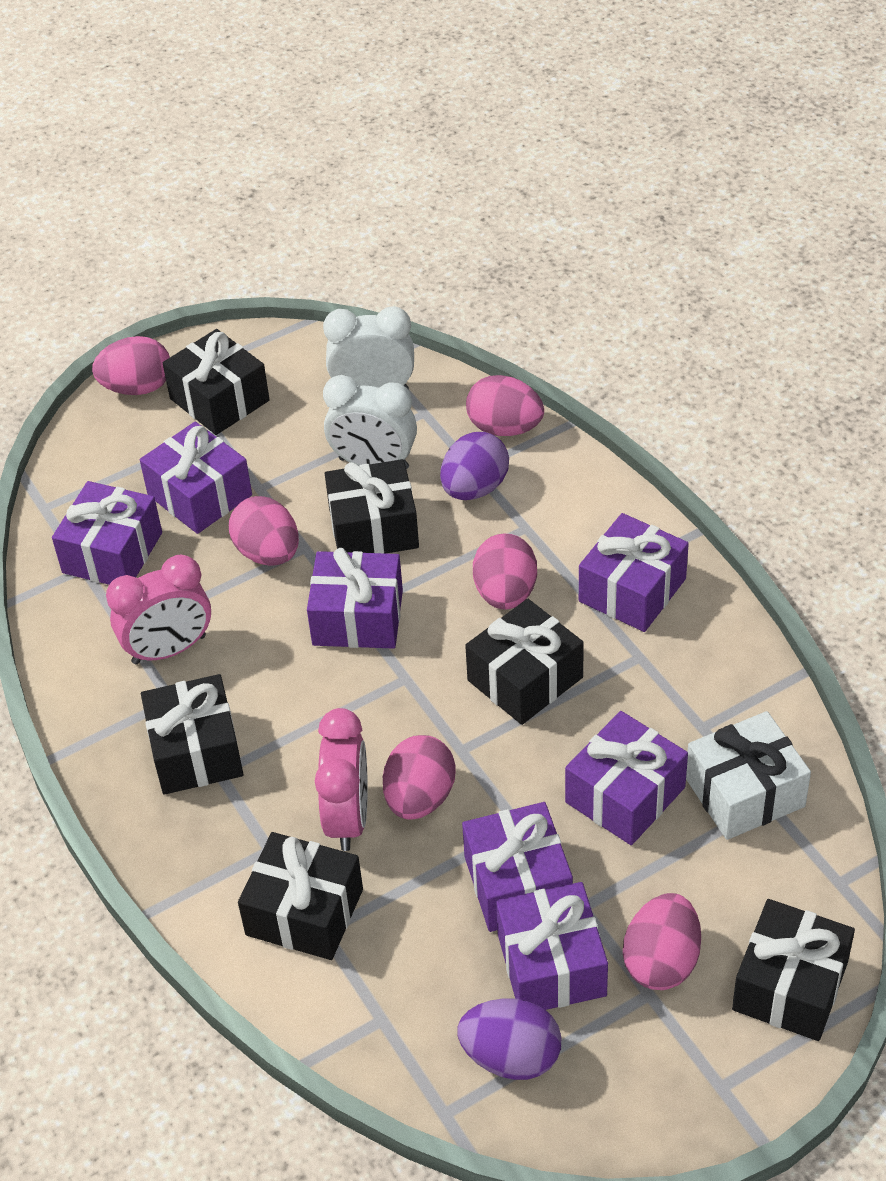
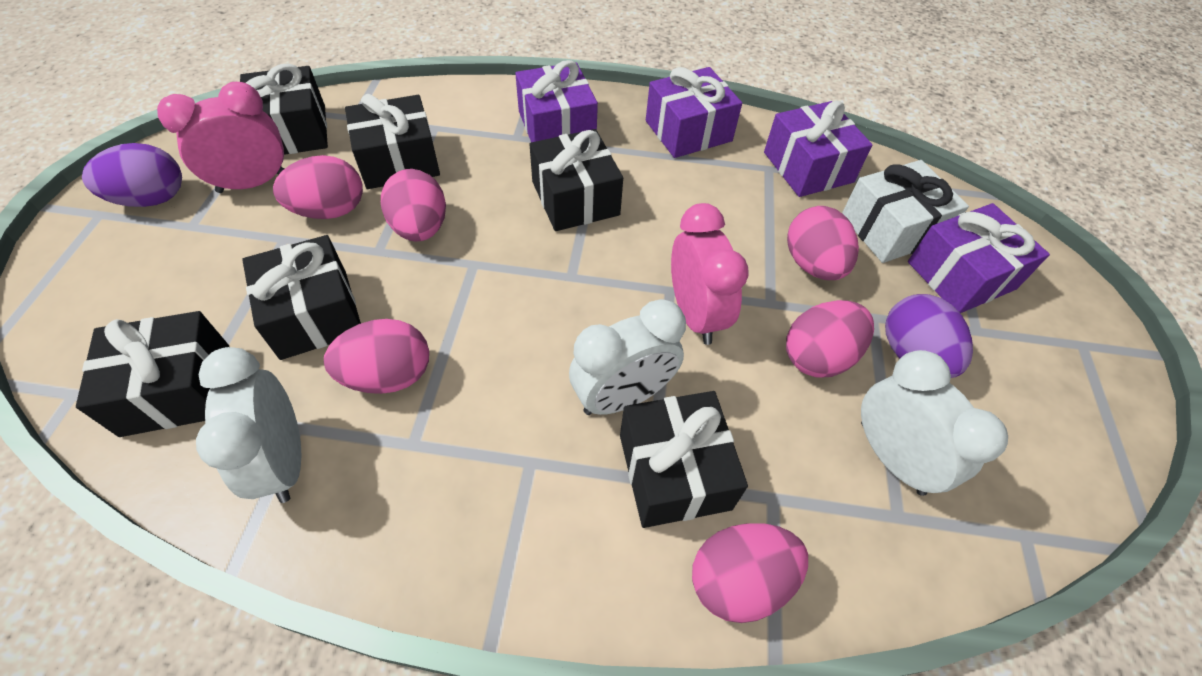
purple gift: 7 -> 4
white clock: 2 -> 3

